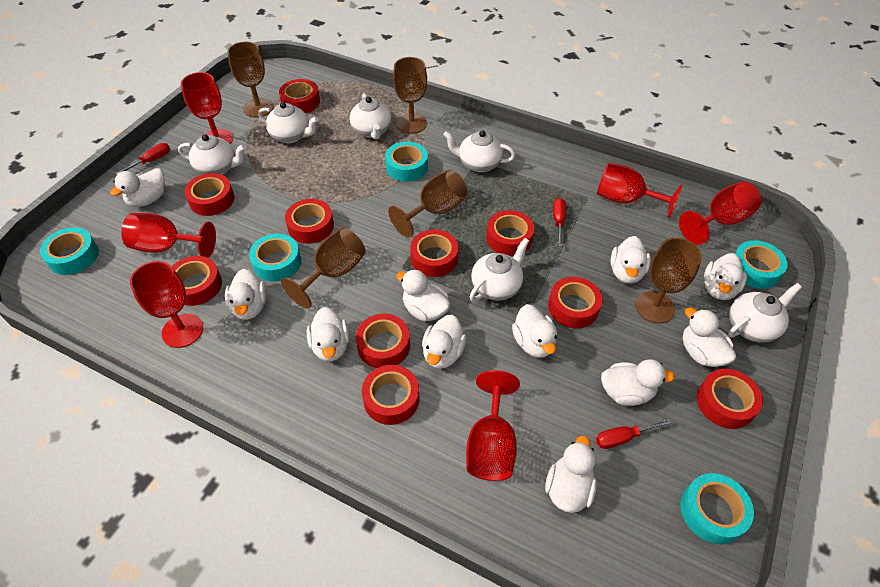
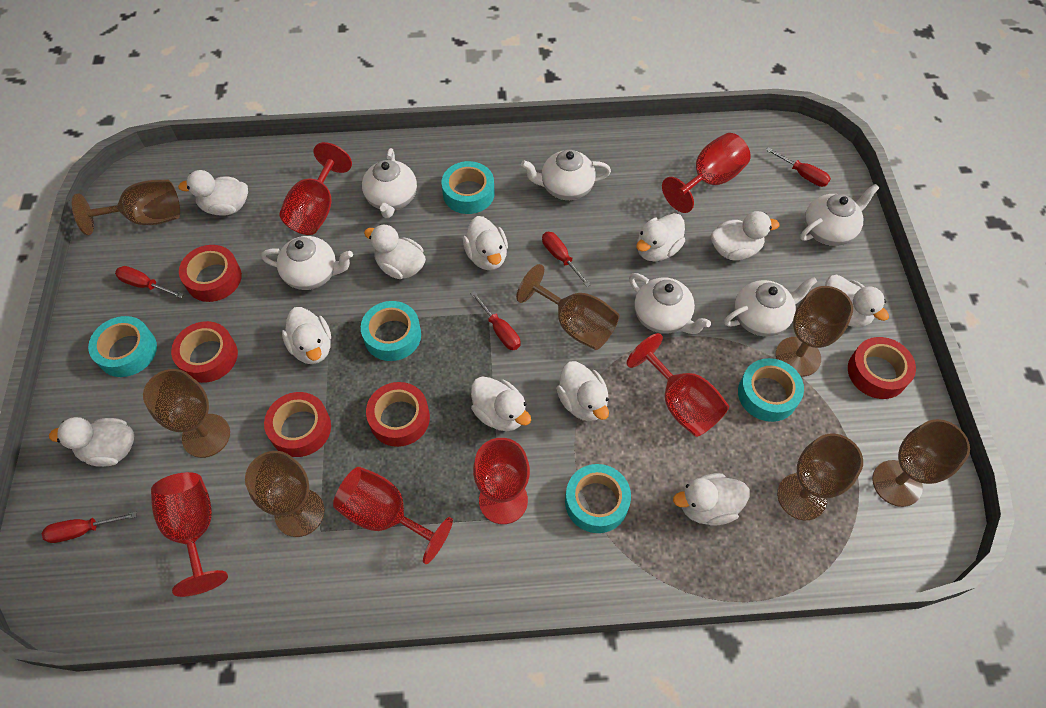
brown goblet: 5 -> 7
red screwdriver: 3 -> 5
red tape: 10 -> 5

